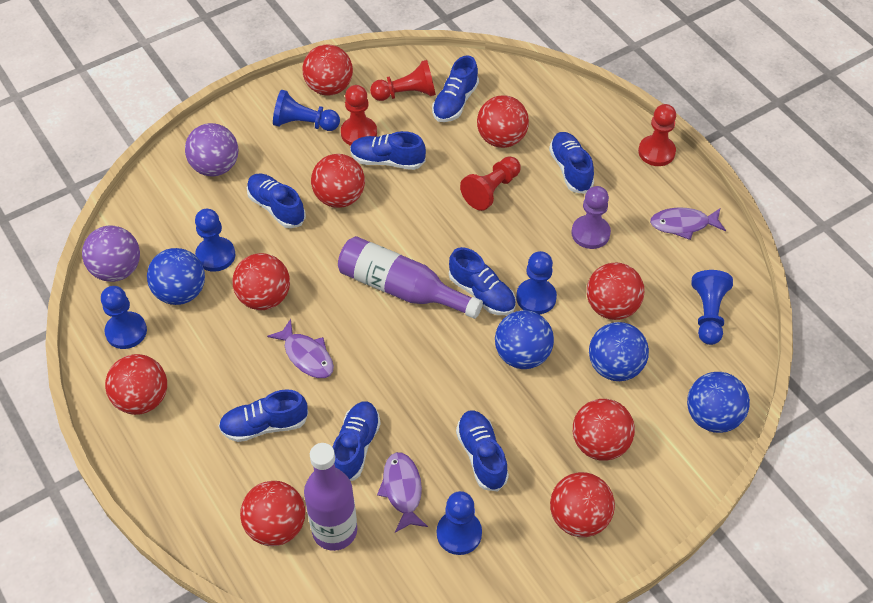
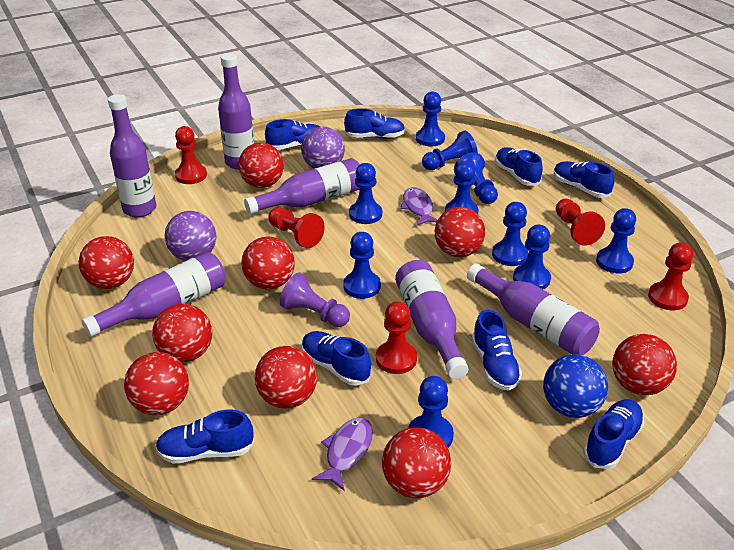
blue ball: 4 -> 1
blue pawn: 6 -> 10
purple bottle: 2 -> 6
purple fish: 3 -> 2
red pawn: 4 -> 5

